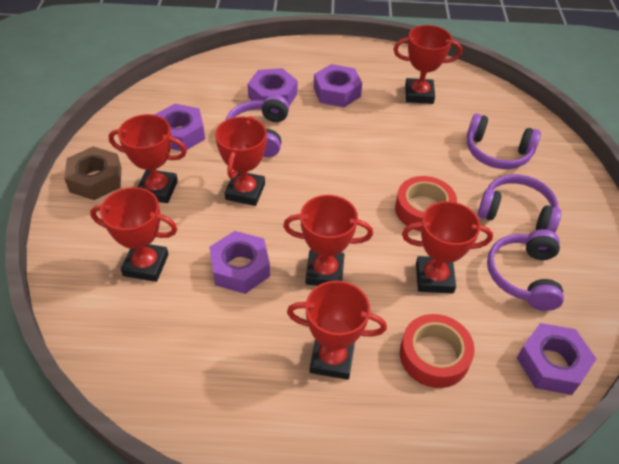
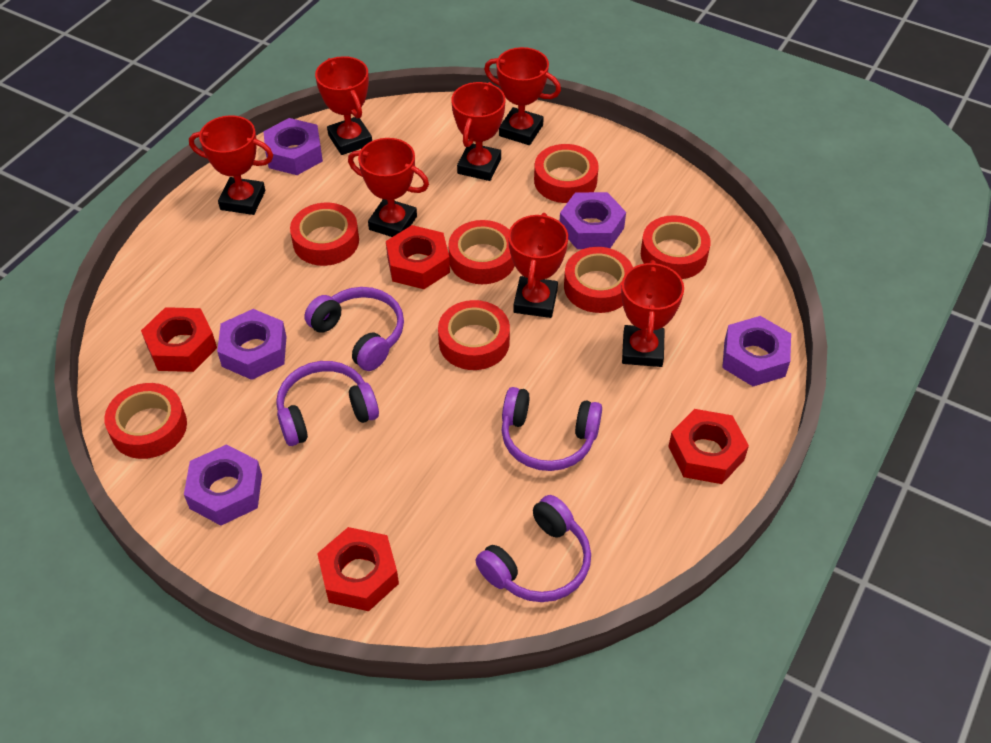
brown nut: 1 -> 0
red nut: 0 -> 4
red tape: 2 -> 7

